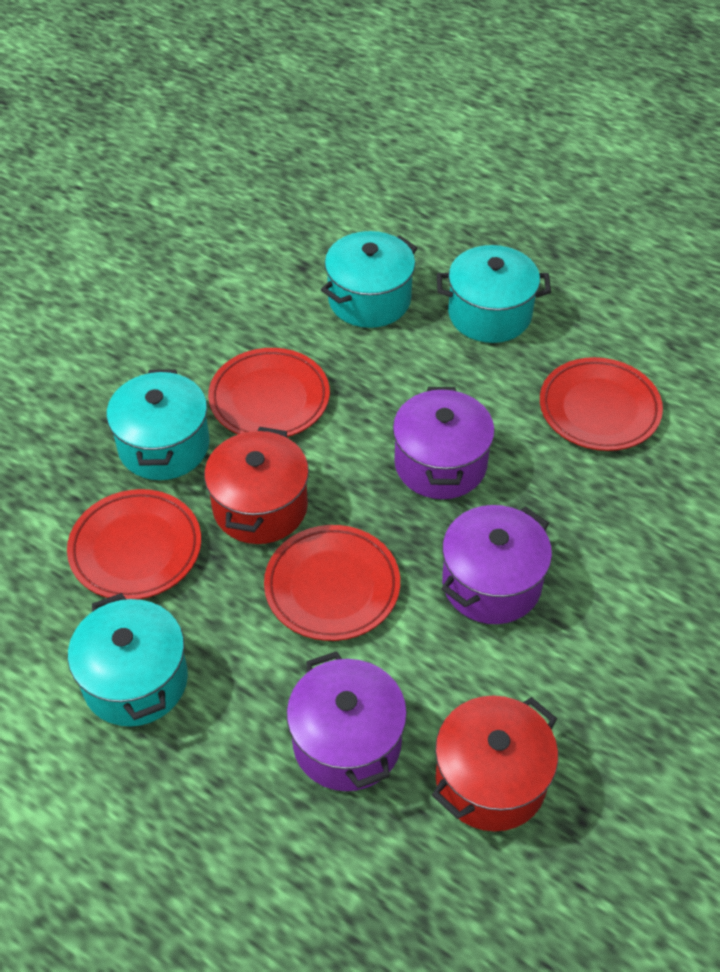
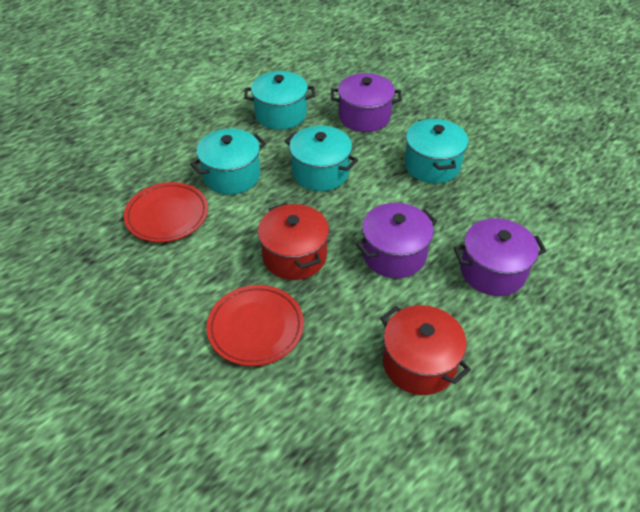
red plate: 4 -> 2

